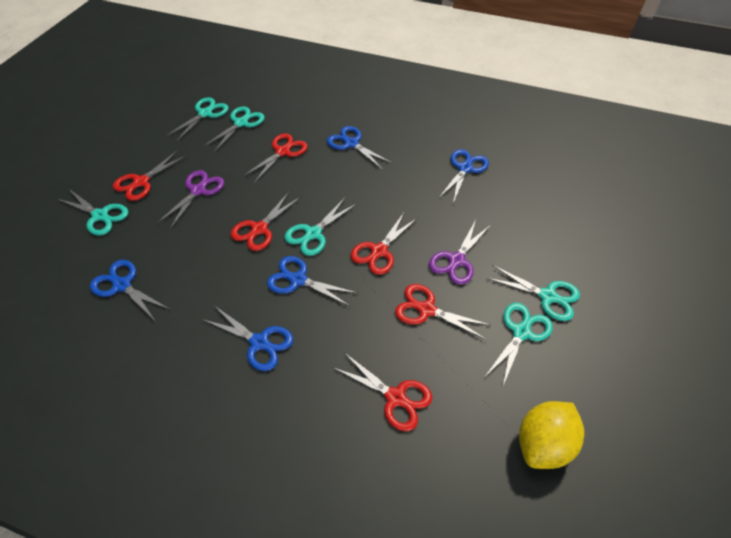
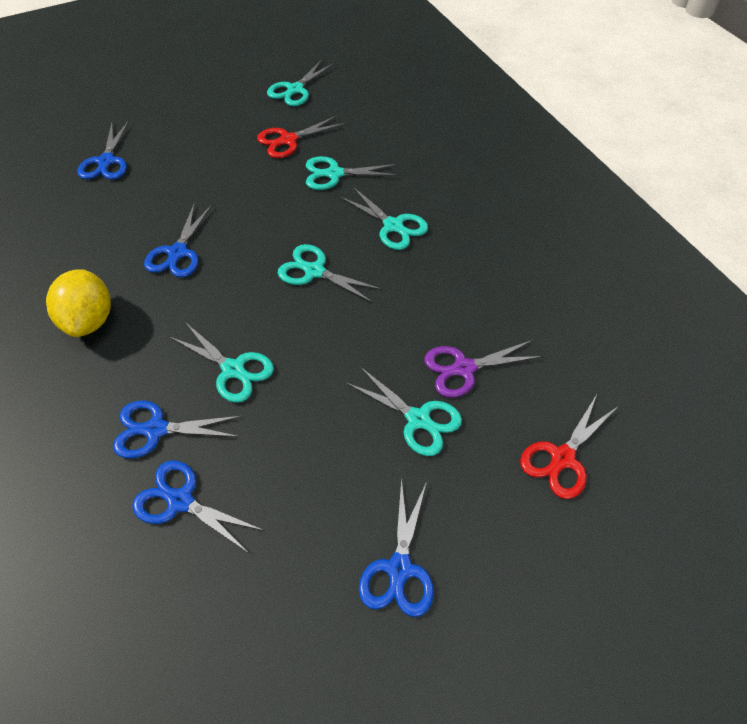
purple scissors: 2 -> 1
red scissors: 6 -> 2

